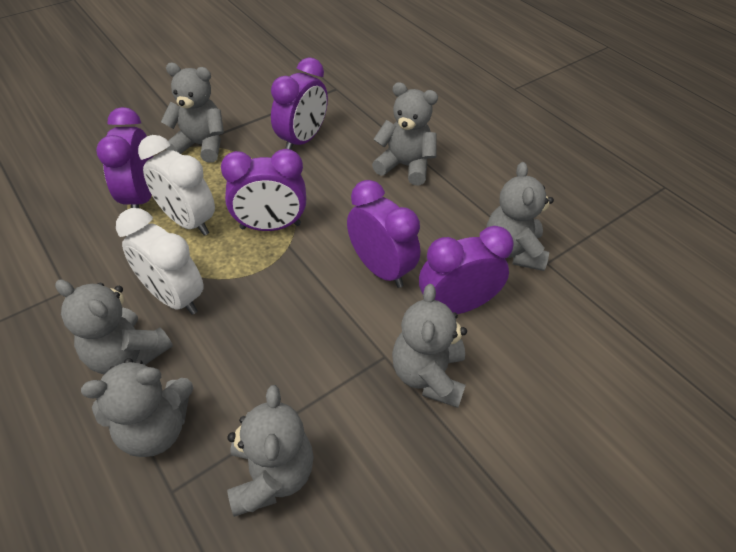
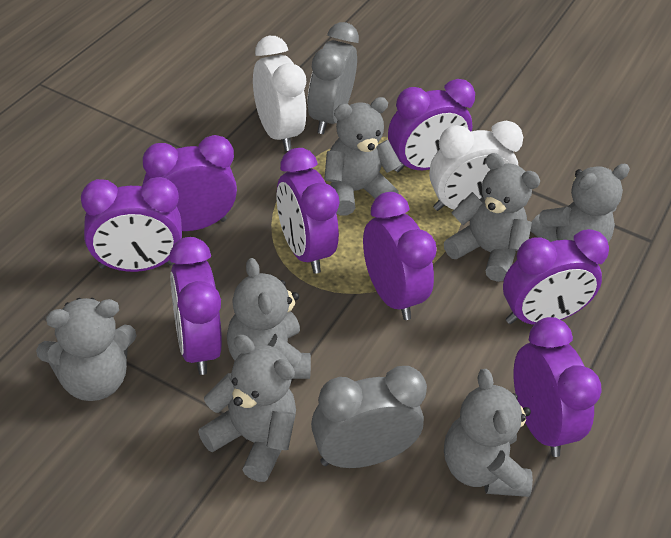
grey clock: 0 -> 2
purple clock: 5 -> 8

